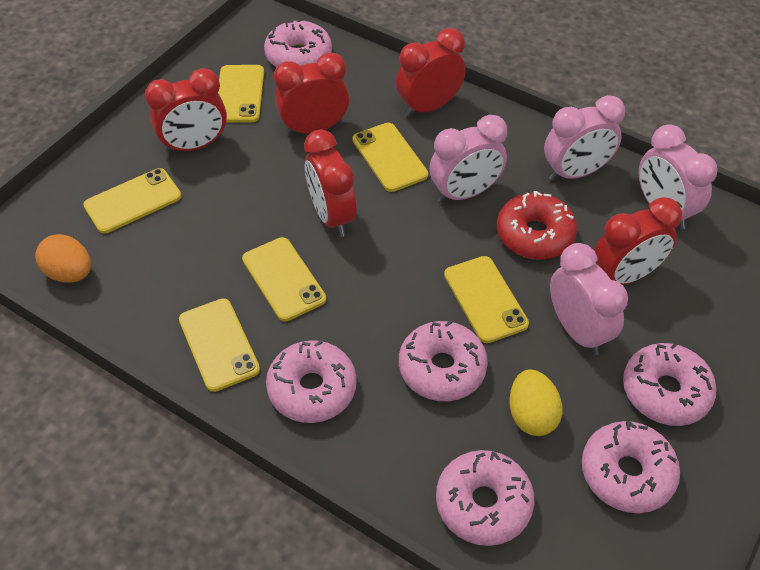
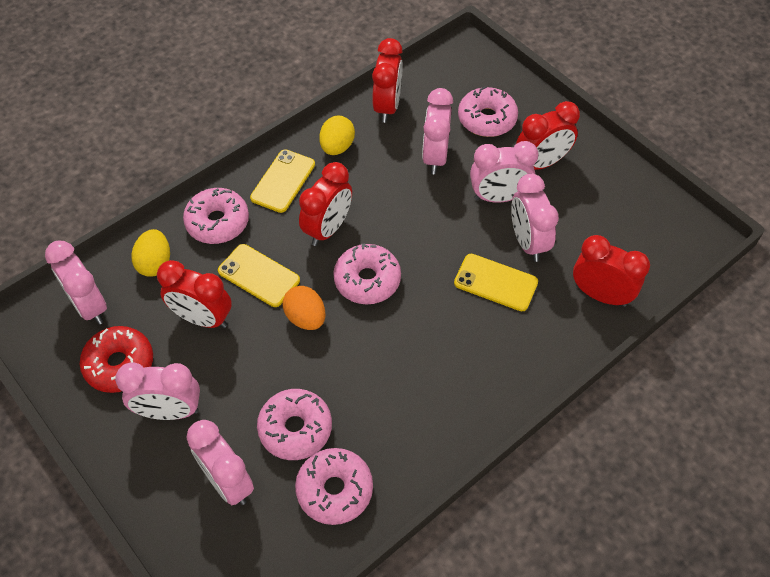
pink clock: 4 -> 6
pink donut: 6 -> 5
yellow egg: 1 -> 2
yellow phone: 6 -> 3

